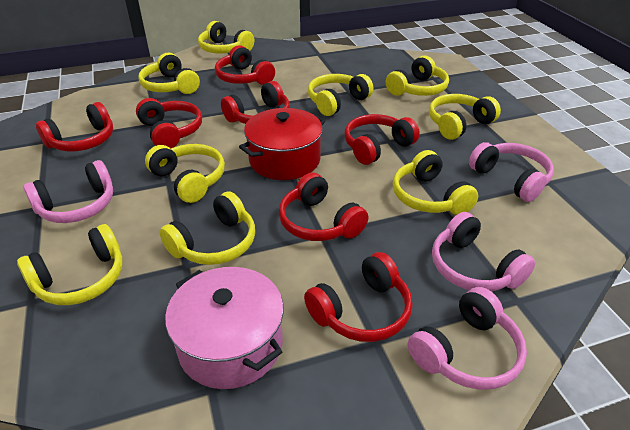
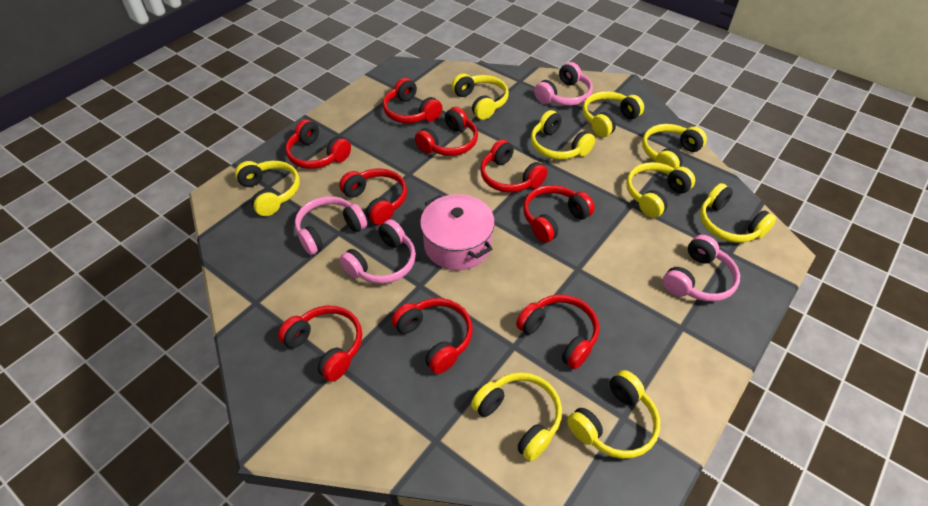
red headphones: 7 -> 9
red pot: 1 -> 0

